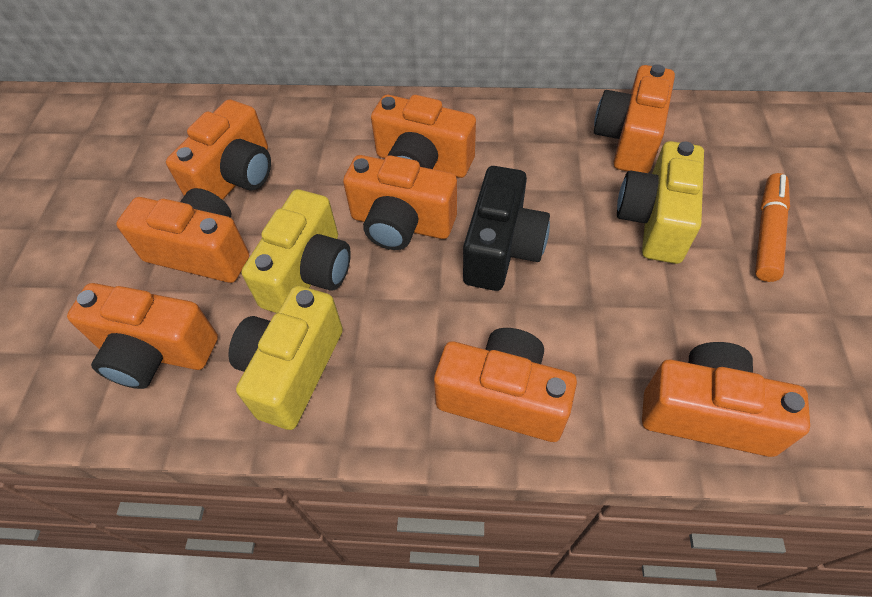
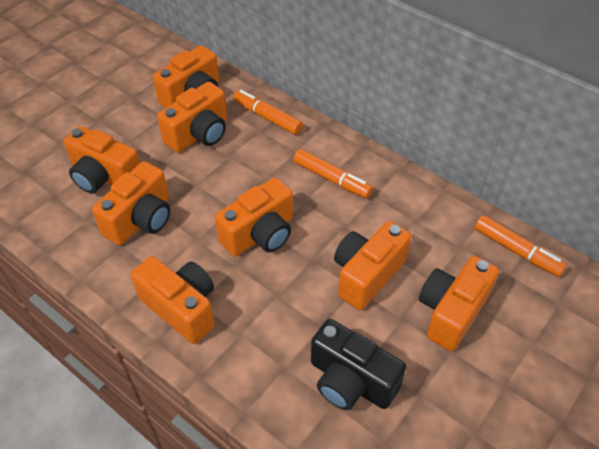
orange marker: 1 -> 3
yellow camera: 3 -> 0

